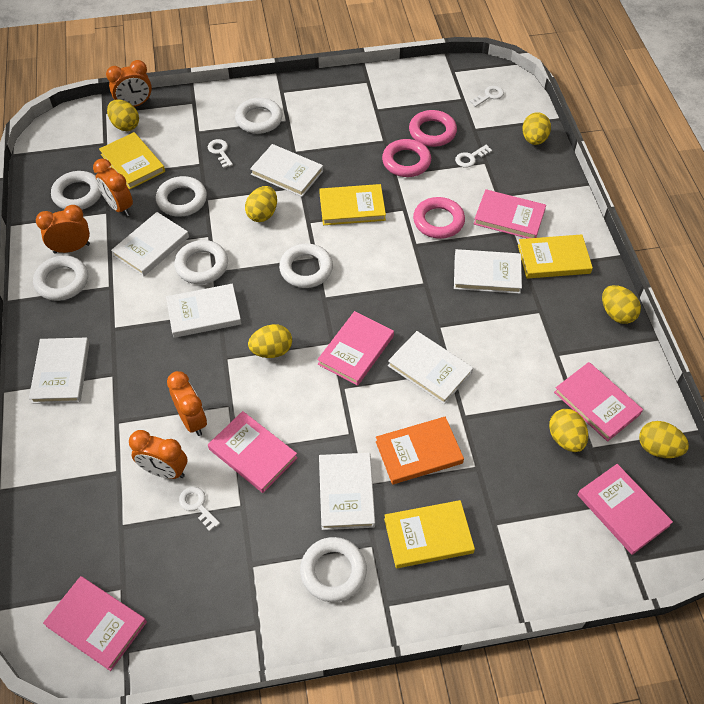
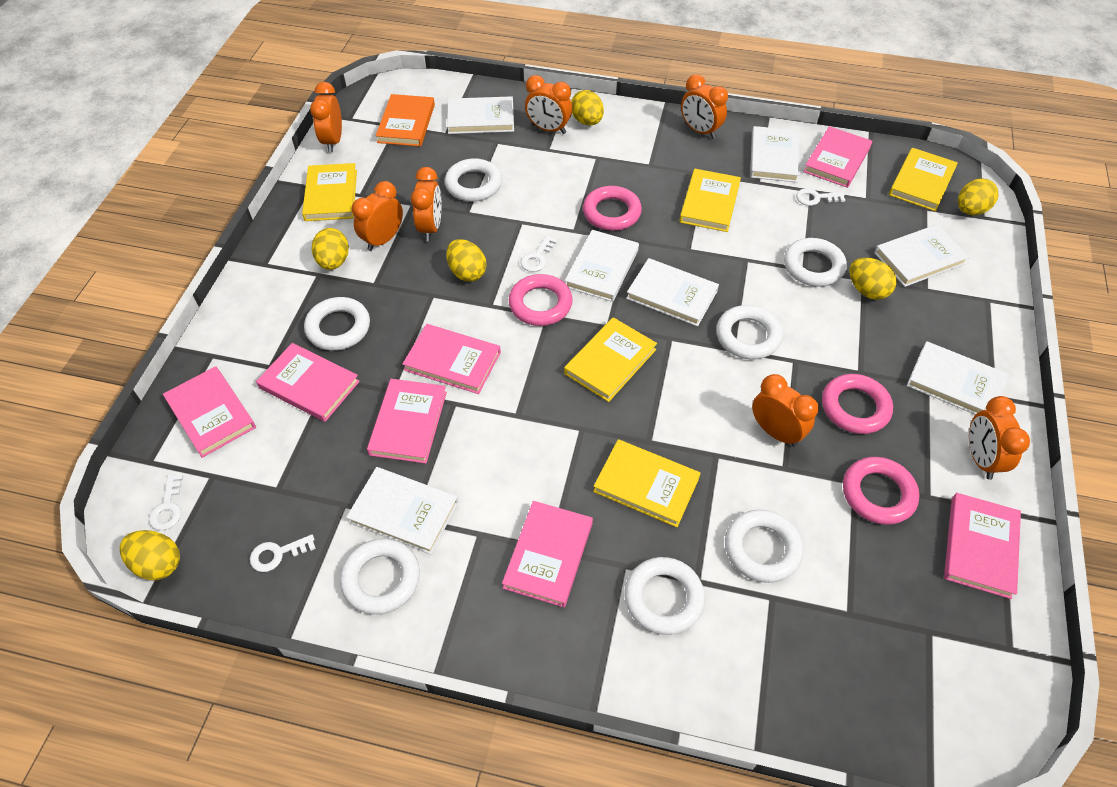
orange clock: 5 -> 7
pink book: 6 -> 7
pink ring: 3 -> 4
yellow book: 4 -> 5
yellow egg: 7 -> 6

